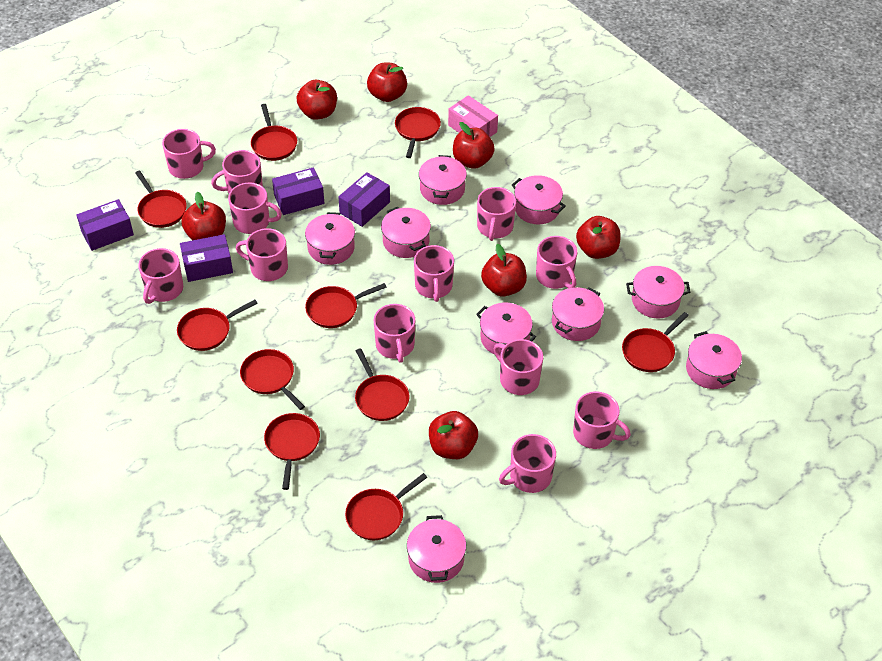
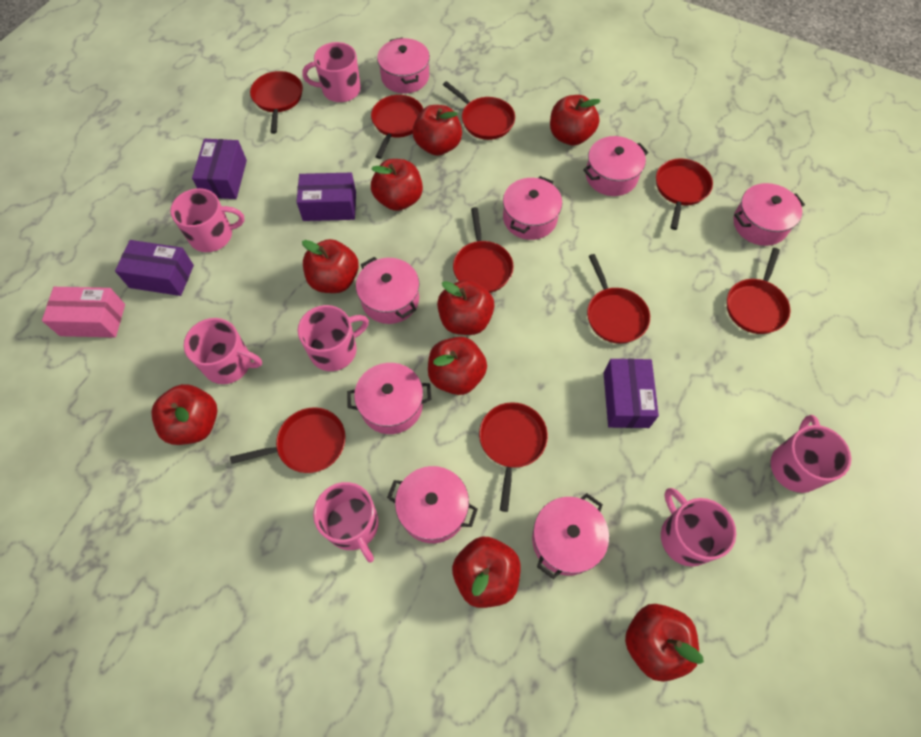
pink mug: 12 -> 7
pink pot: 9 -> 8
red apple: 7 -> 9
red pan: 10 -> 9

